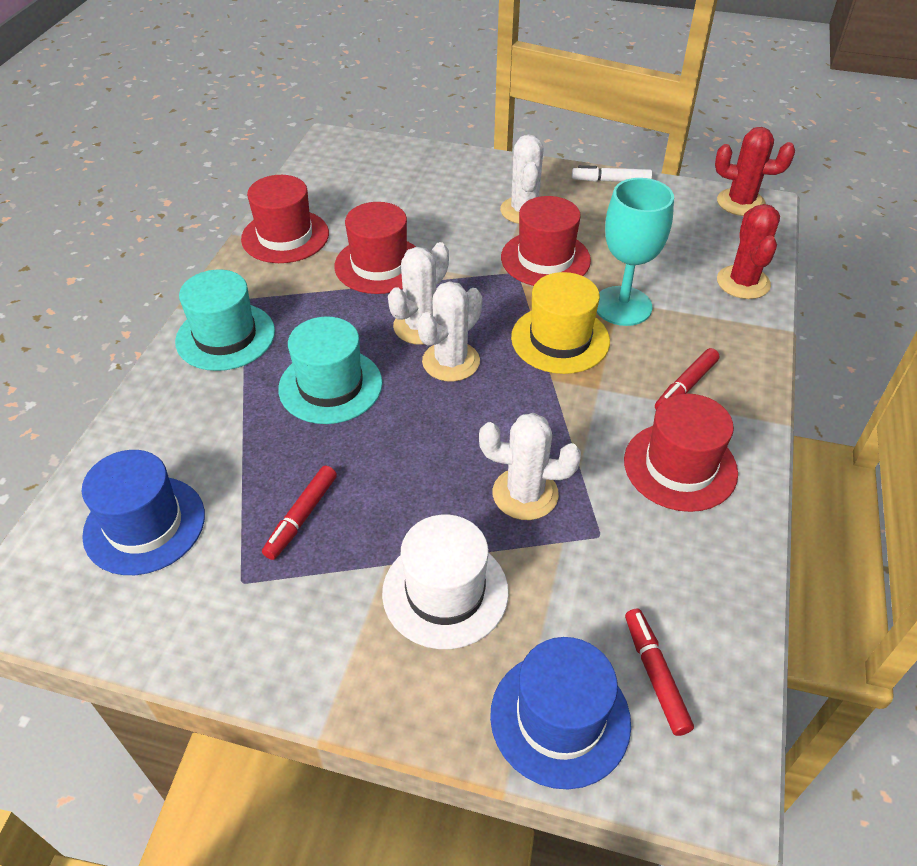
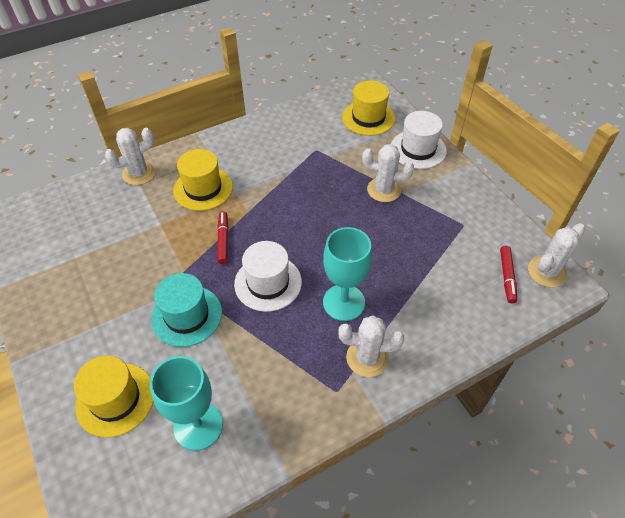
blue hat: 2 -> 0
red cactus: 2 -> 0
red hat: 4 -> 0
red marker: 3 -> 2
turquoise goblet: 1 -> 2
turquoise hat: 2 -> 1
white hat: 1 -> 2
white marker: 1 -> 0
yellow hat: 1 -> 3

